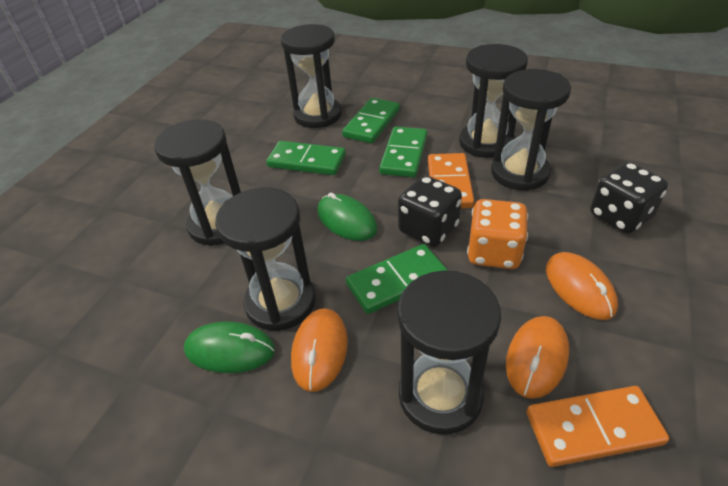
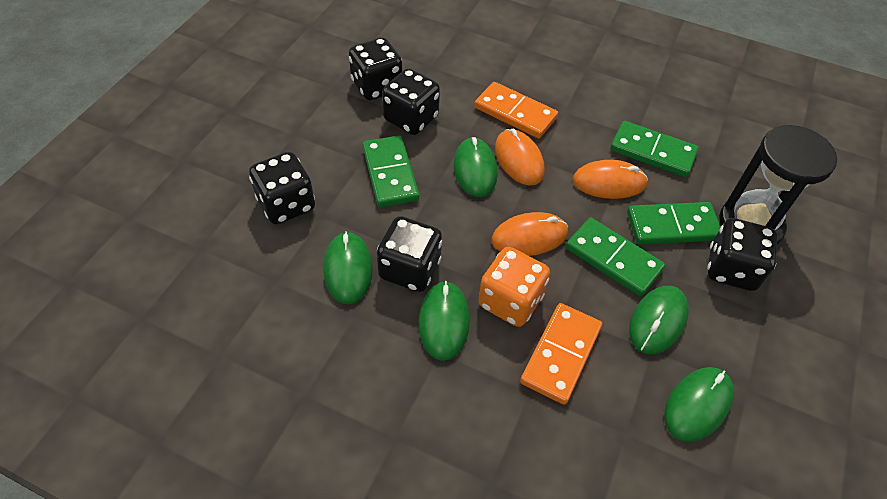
black dice: 2 -> 5
black hourglass: 6 -> 1
green mouse: 2 -> 5

